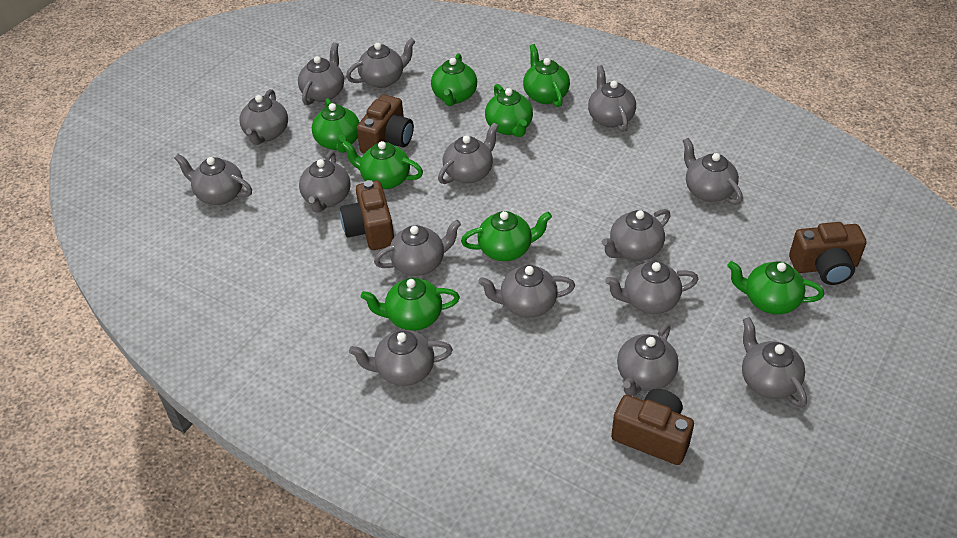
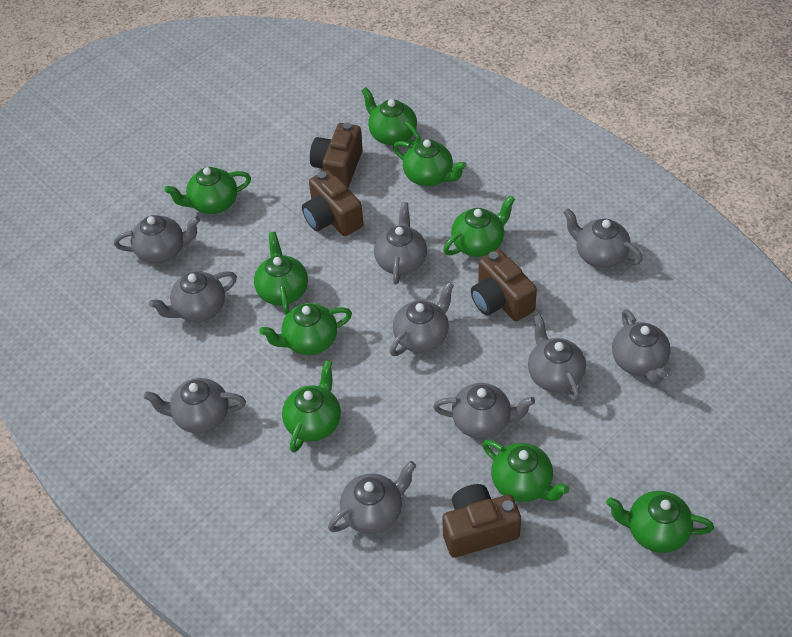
green teapot: 8 -> 9
grey teapot: 15 -> 10

